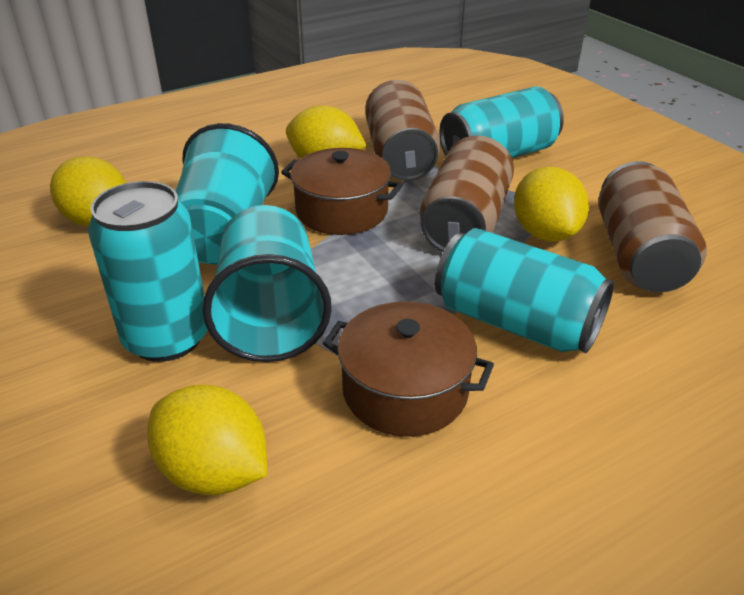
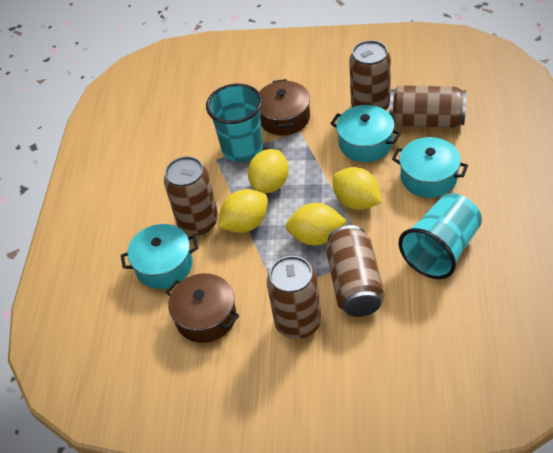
brown can: 3 -> 5
turquoise can: 3 -> 0
turquoise pot: 0 -> 3

